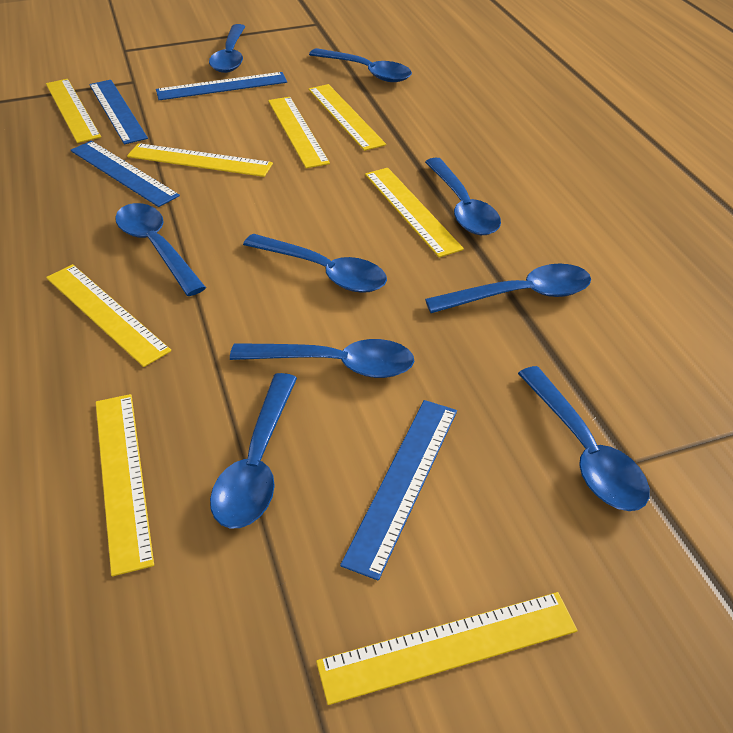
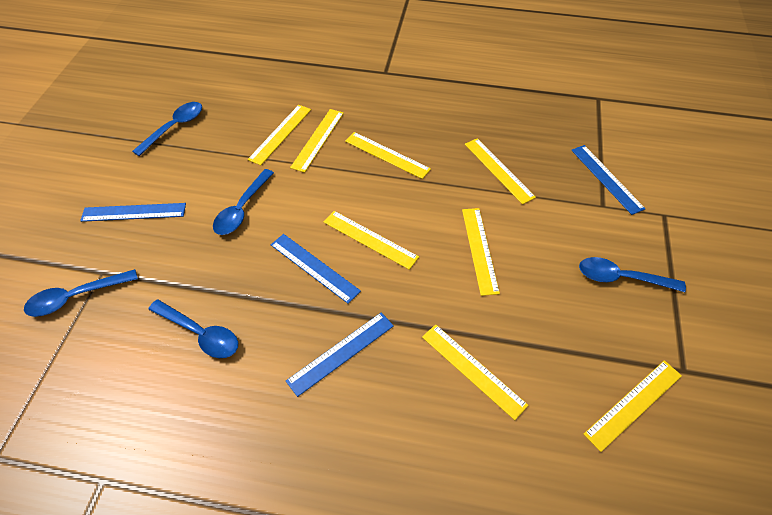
blue spoon: 9 -> 5

